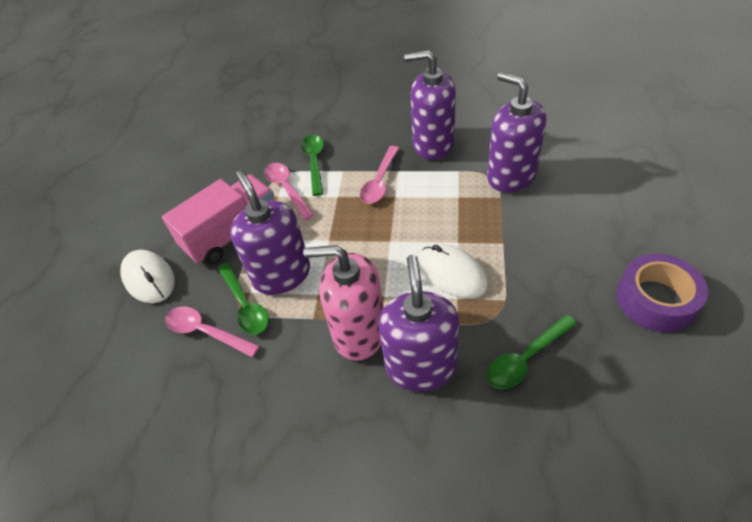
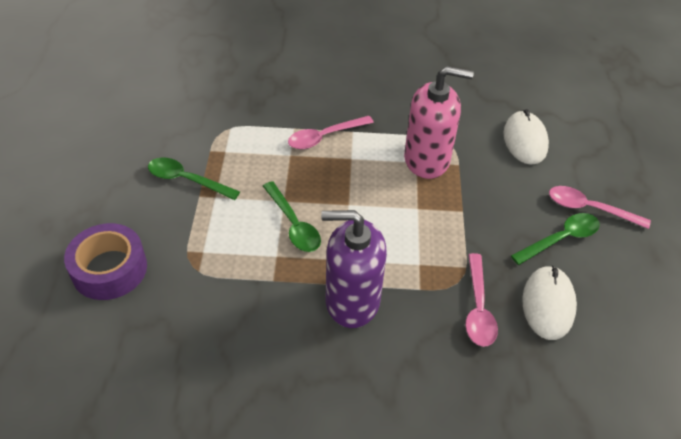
pink truck: 1 -> 0
purple soap dispenser: 4 -> 1

